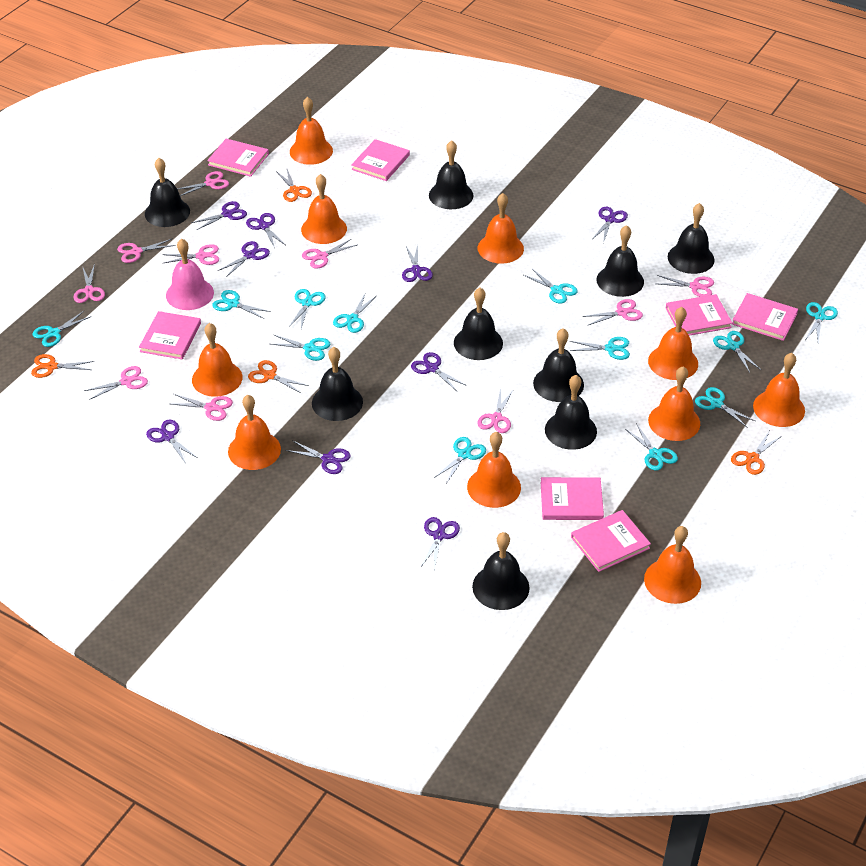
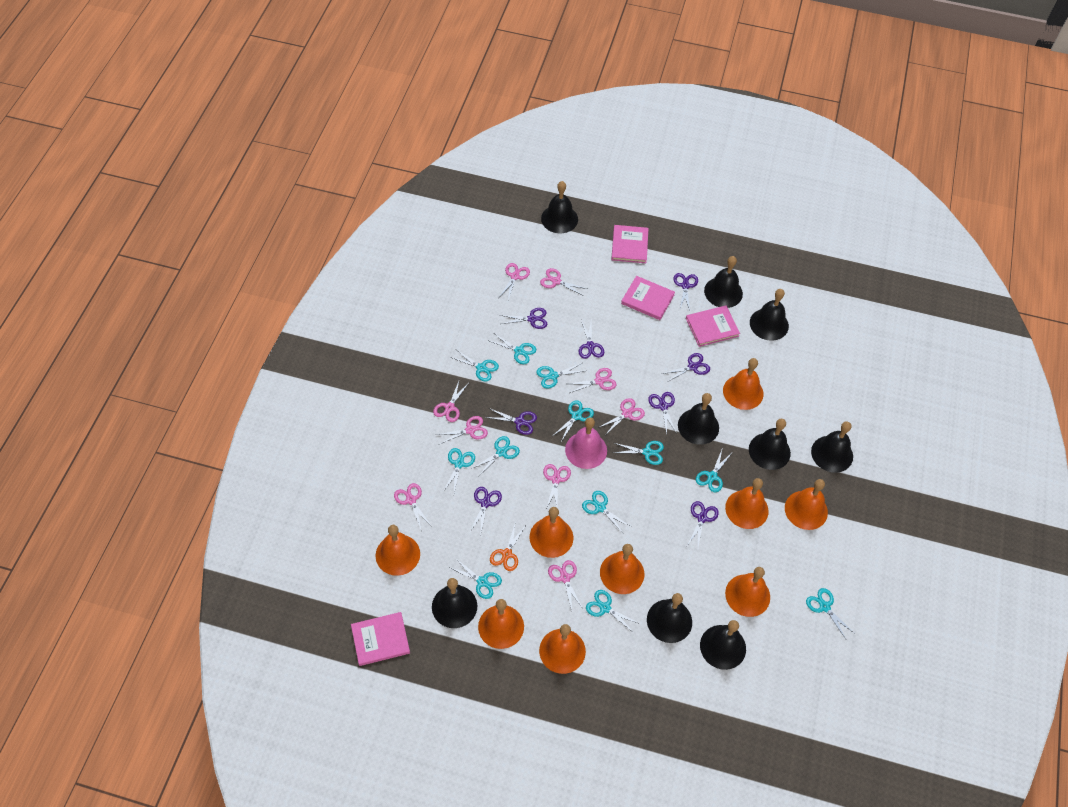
orange bell: 10 -> 9
orange scissors: 4 -> 1
pink book: 7 -> 4
pink scissors: 10 -> 9
purple scissors: 9 -> 8

